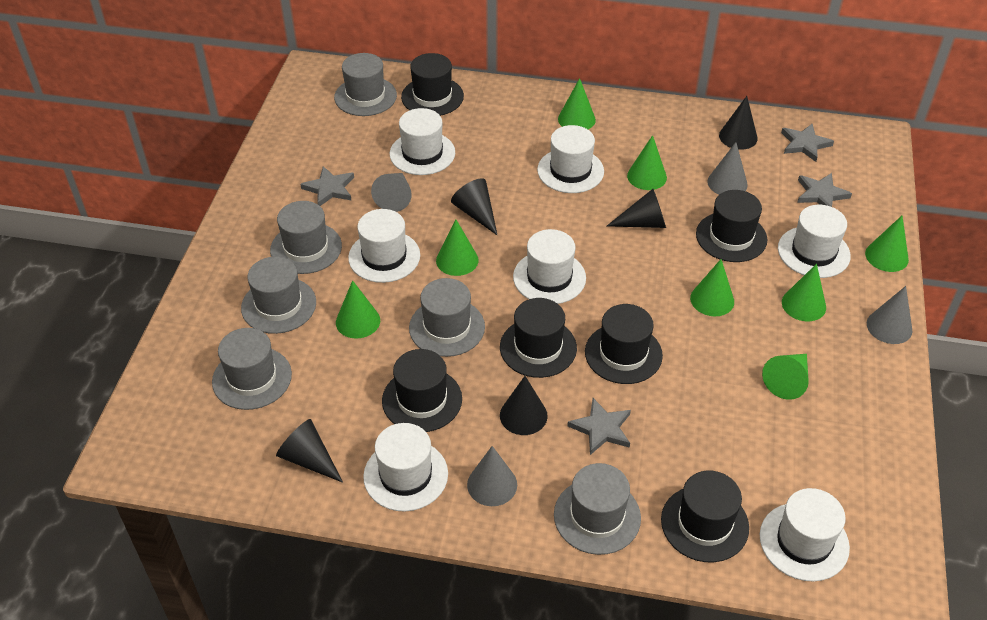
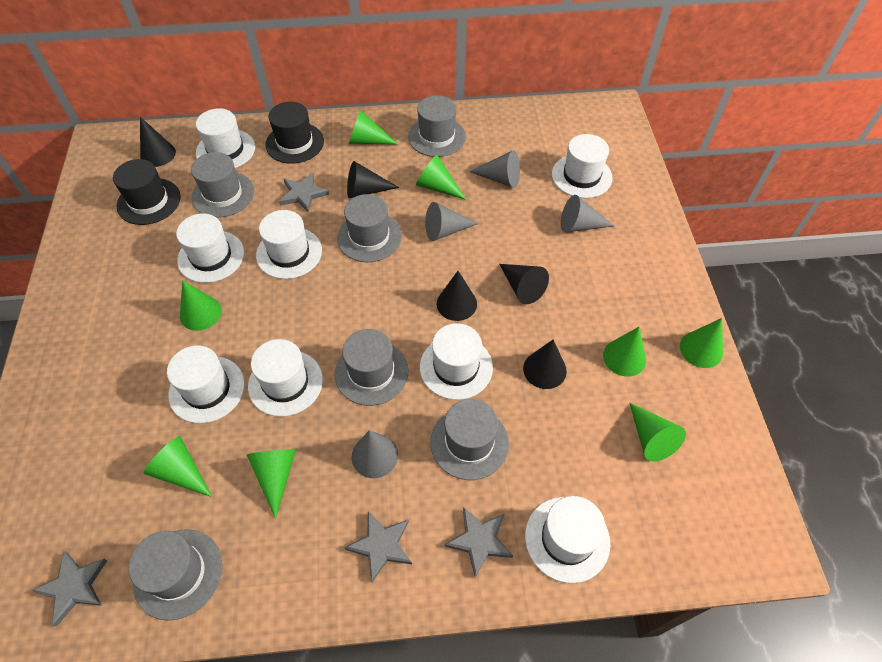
black hat: 6 -> 2
white hat: 7 -> 8

